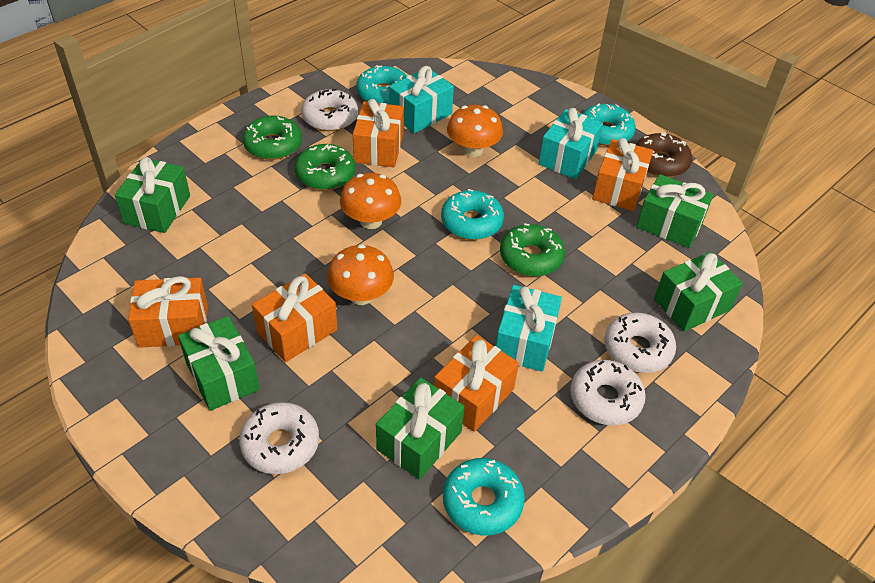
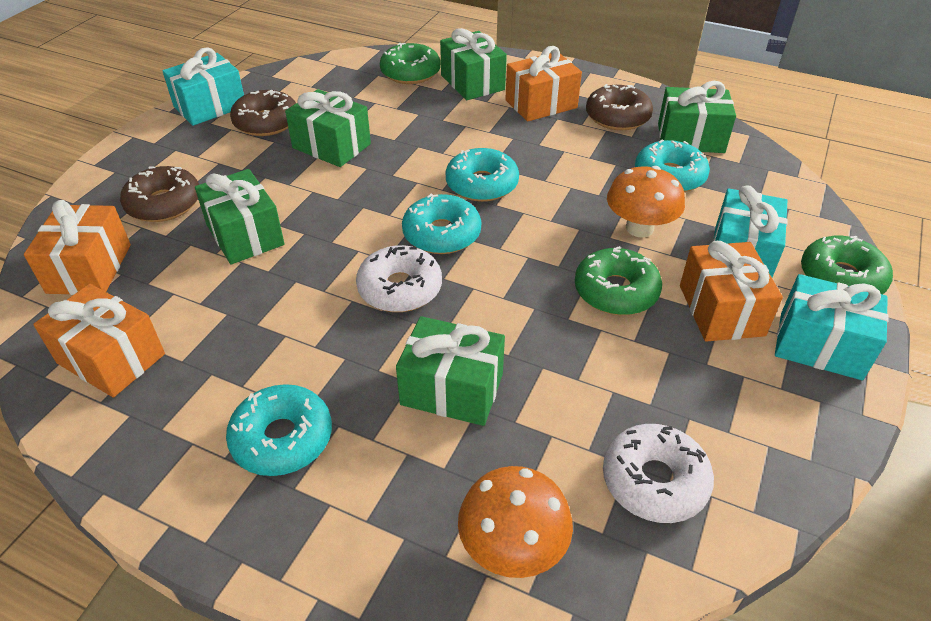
brown donut: 1 -> 3
orange gift: 5 -> 4
orange mushroom: 3 -> 2
white donut: 4 -> 2

